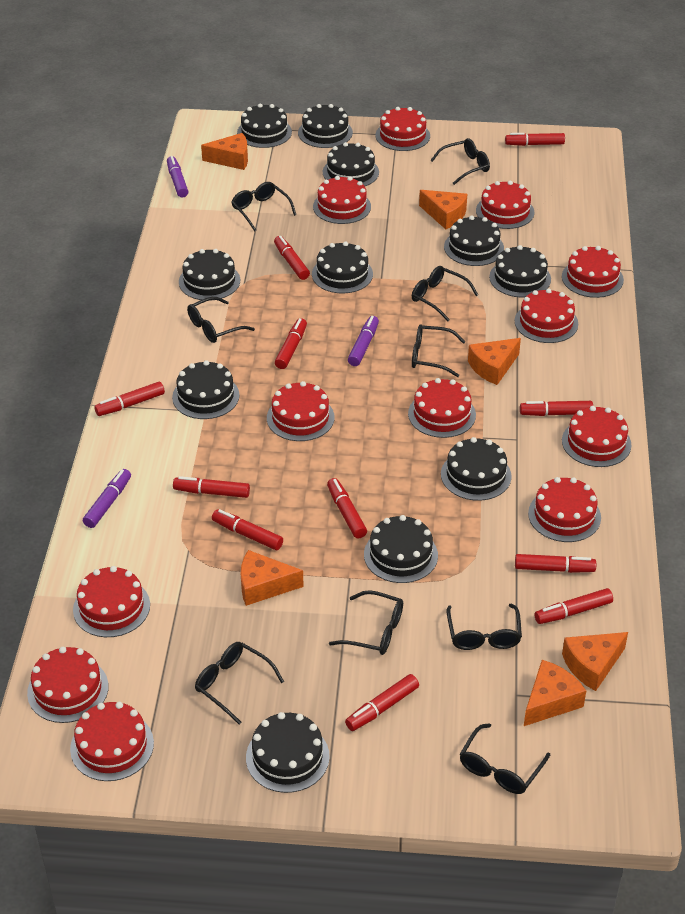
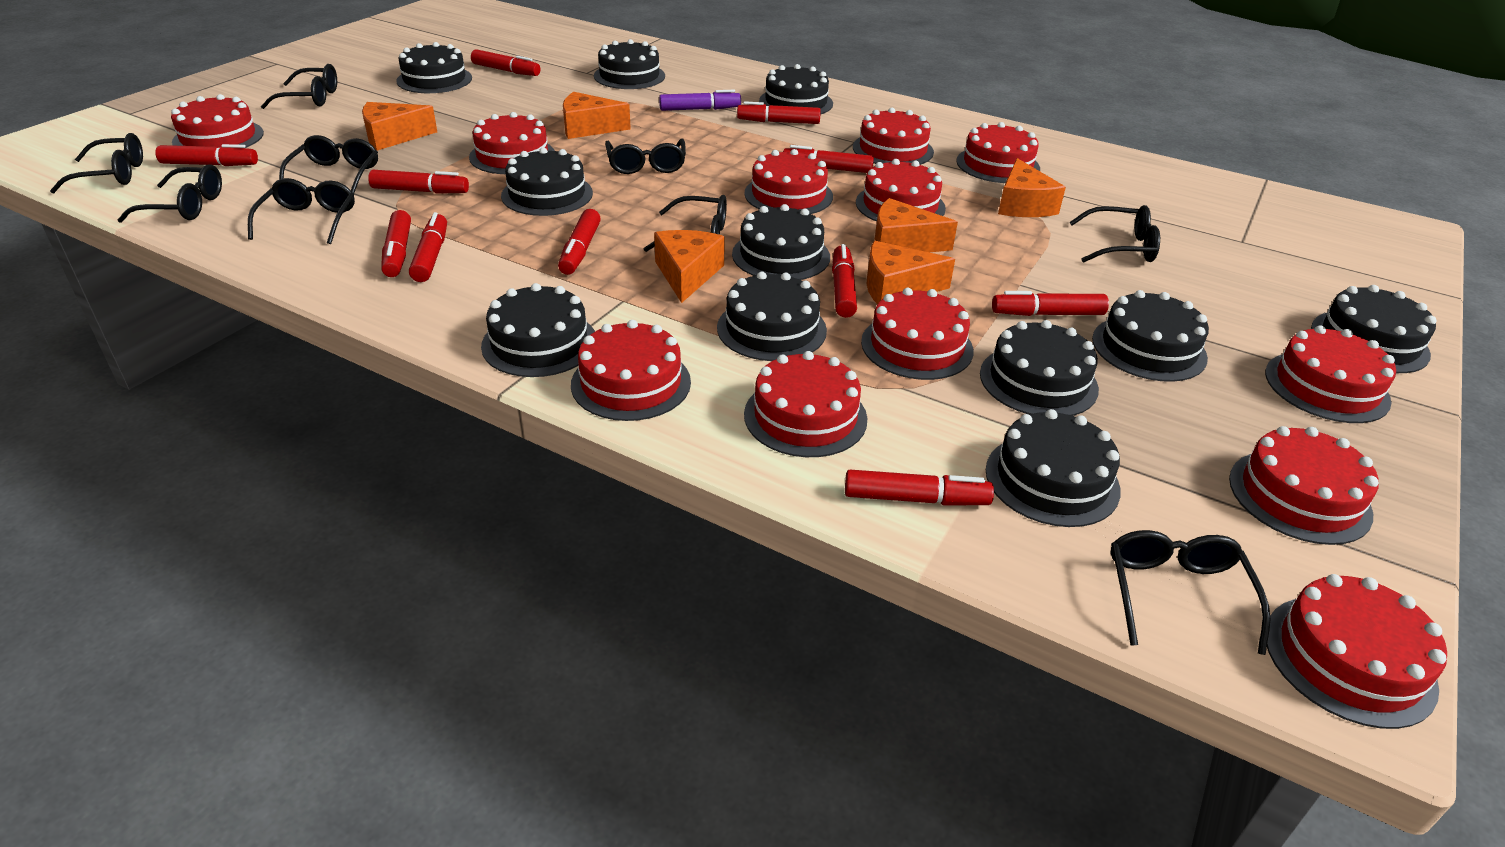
purple marker: 3 -> 1

